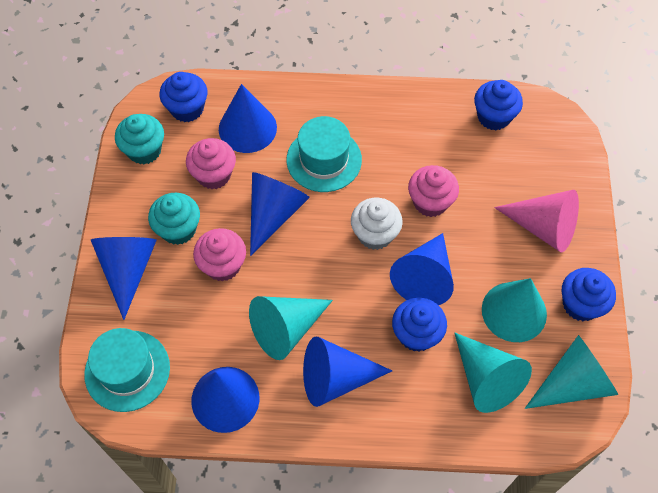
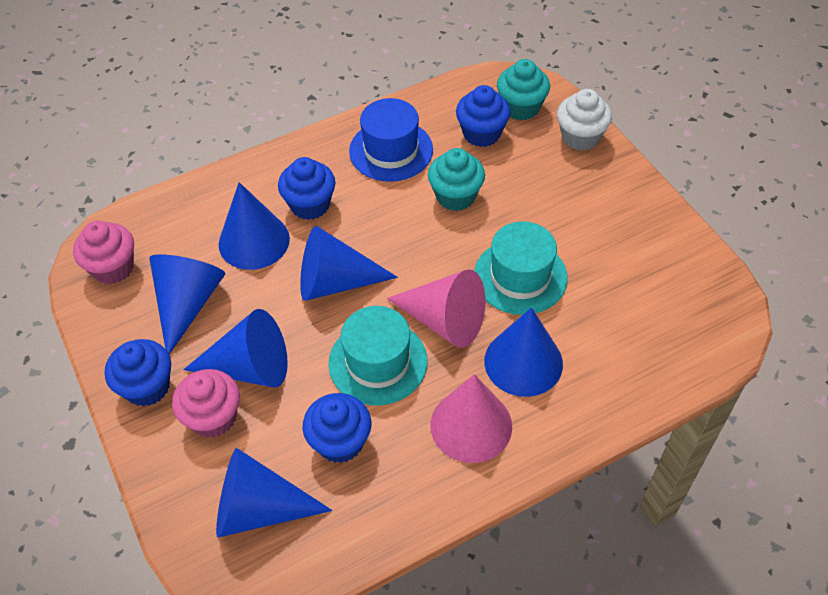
blue hat: 0 -> 1
pink cone: 1 -> 2
pink cupcake: 3 -> 2
turquoise cone: 4 -> 0

